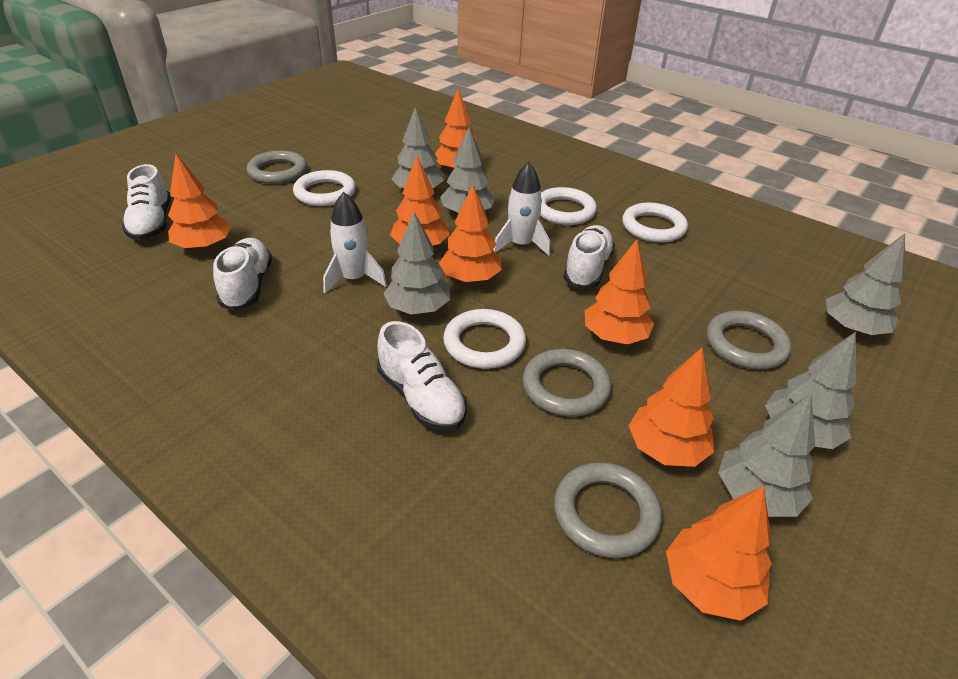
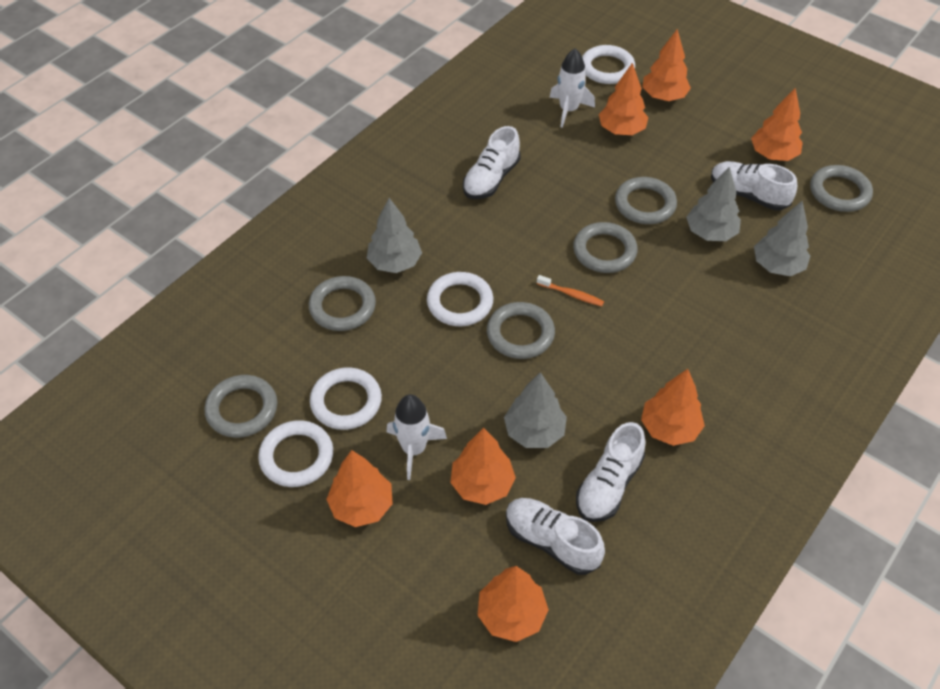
grey ring: 4 -> 6
grey tree: 6 -> 4
orange toothbrush: 0 -> 1

